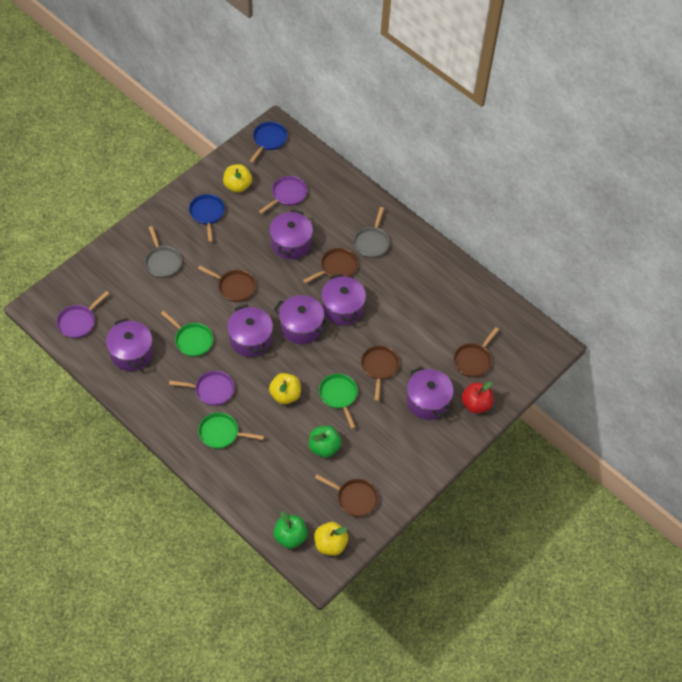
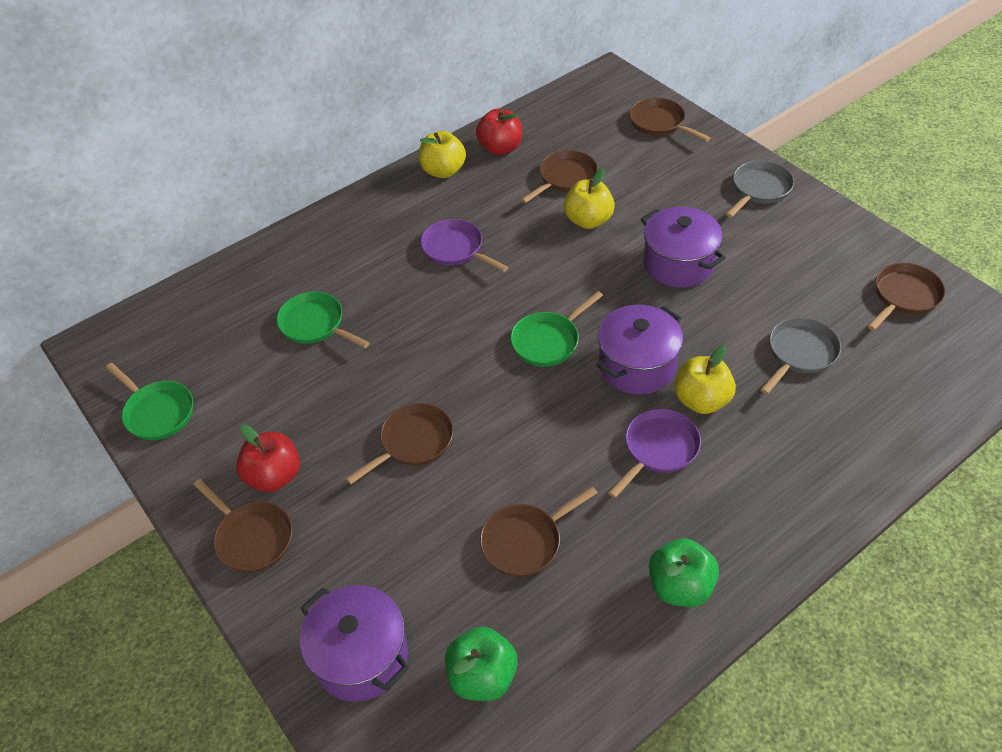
blue pan: 2 -> 0
brown pan: 5 -> 6
purple pan: 3 -> 2
purple pot: 6 -> 3
red apple: 1 -> 2

